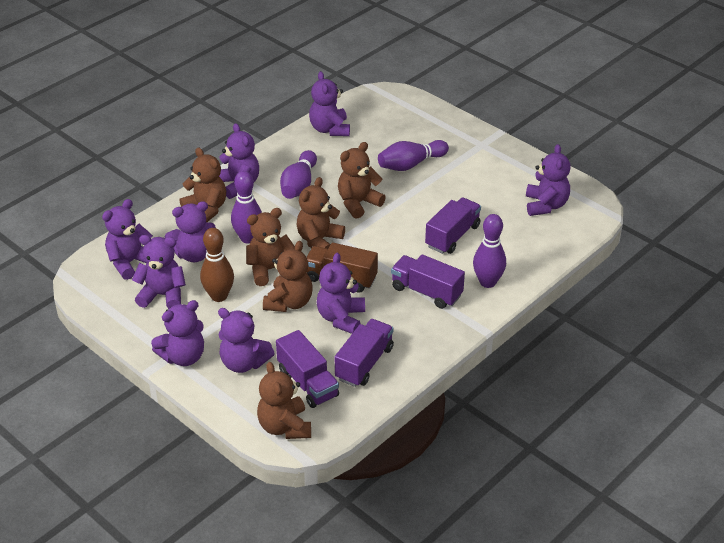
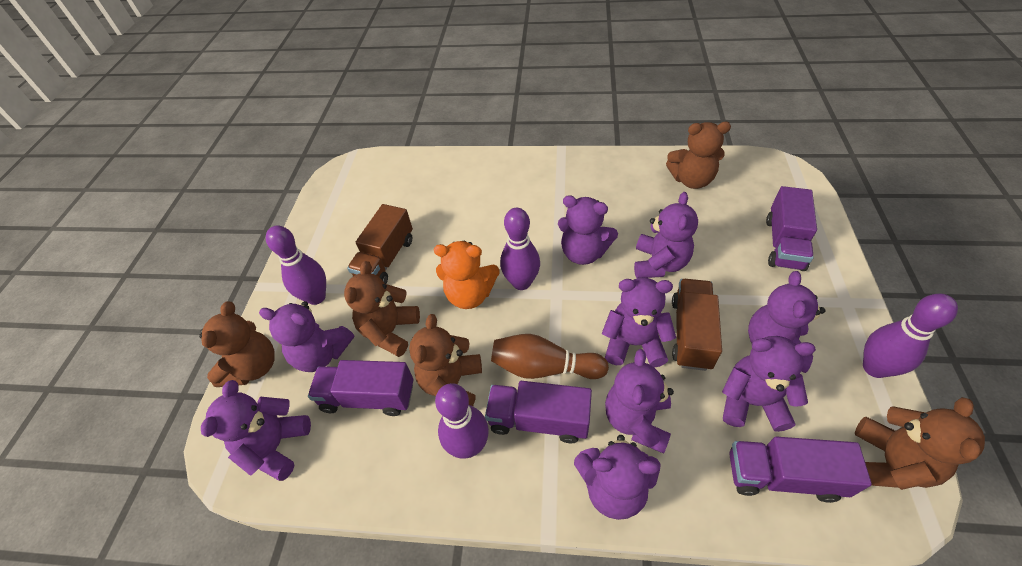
brown teddy bear: 6 -> 5
brown truck: 1 -> 2
orange teddy bear: 0 -> 1

